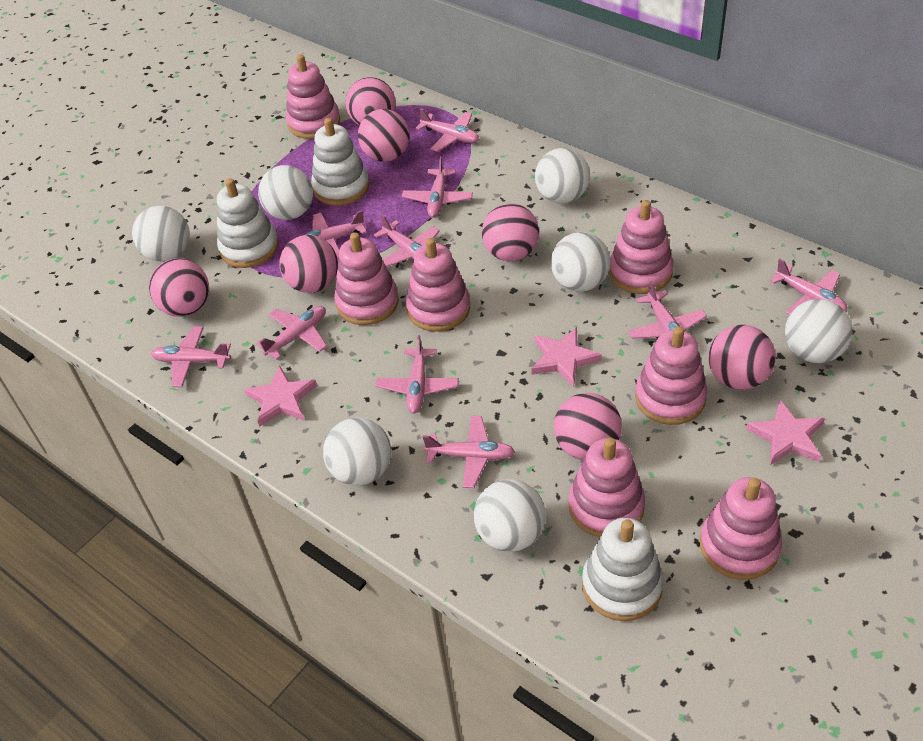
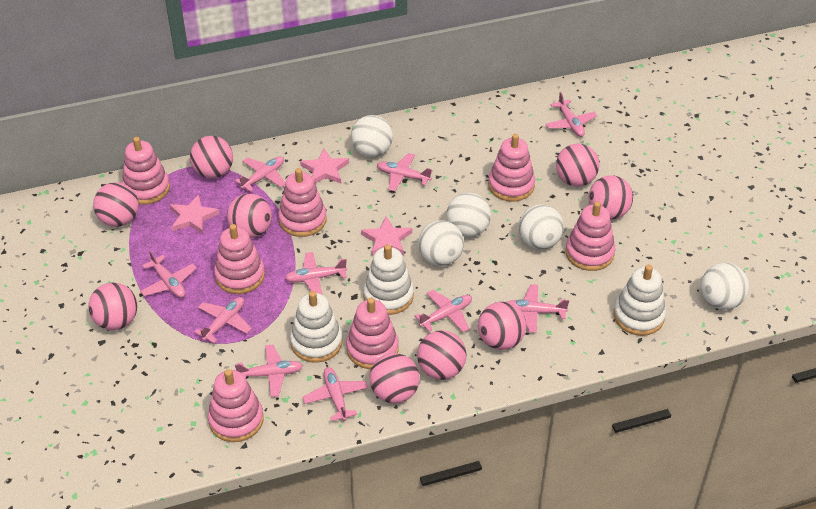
pink ball: 7 -> 9
white ball: 7 -> 5

